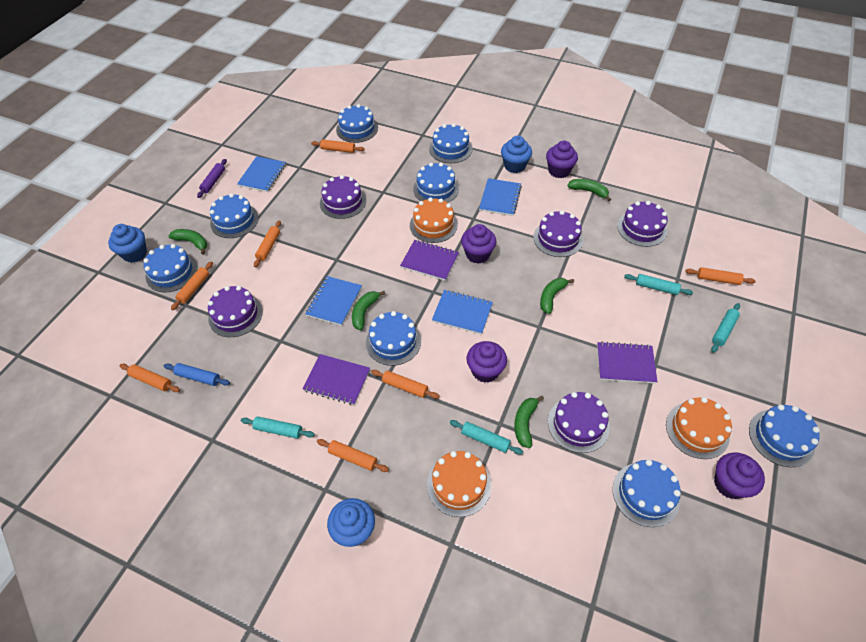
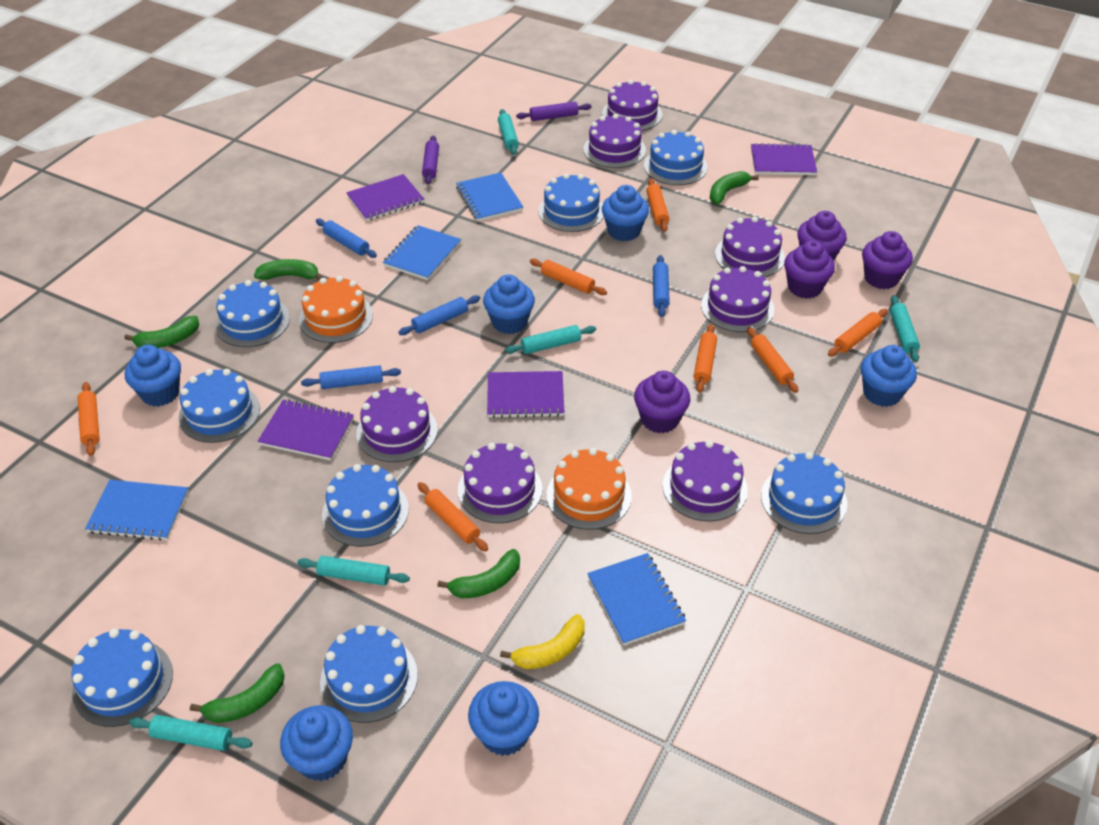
blue cupcake: 3 -> 6
blue rolling pin: 1 -> 4
orange cake: 3 -> 2
purple cake: 5 -> 7
purple notebook: 3 -> 4
purple rolling pin: 1 -> 2
turquoise rolling pin: 4 -> 5
yellow banana: 0 -> 1

